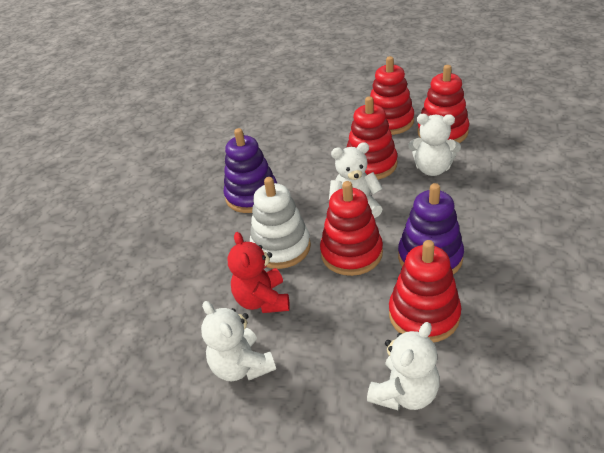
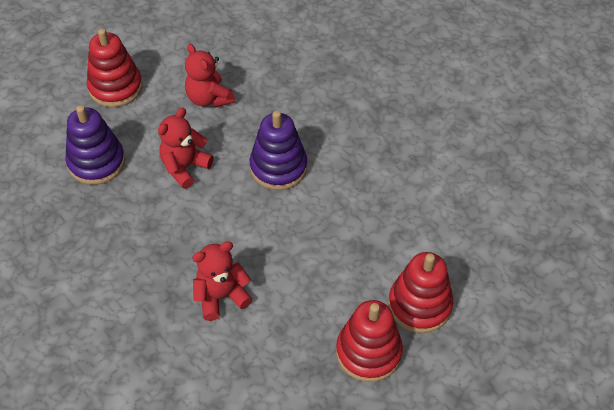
red stacking toy: 5 -> 3
red teddy bear: 1 -> 3
white stacking toy: 1 -> 0
white teddy bear: 4 -> 0

